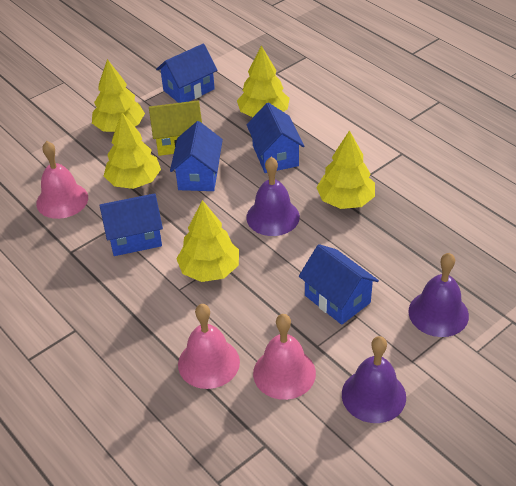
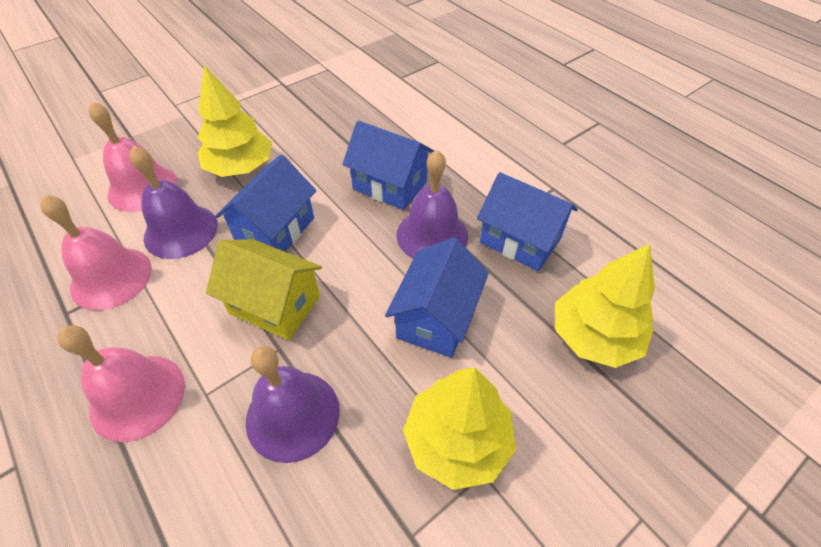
blue house: 5 -> 4
yellow tree: 5 -> 3

